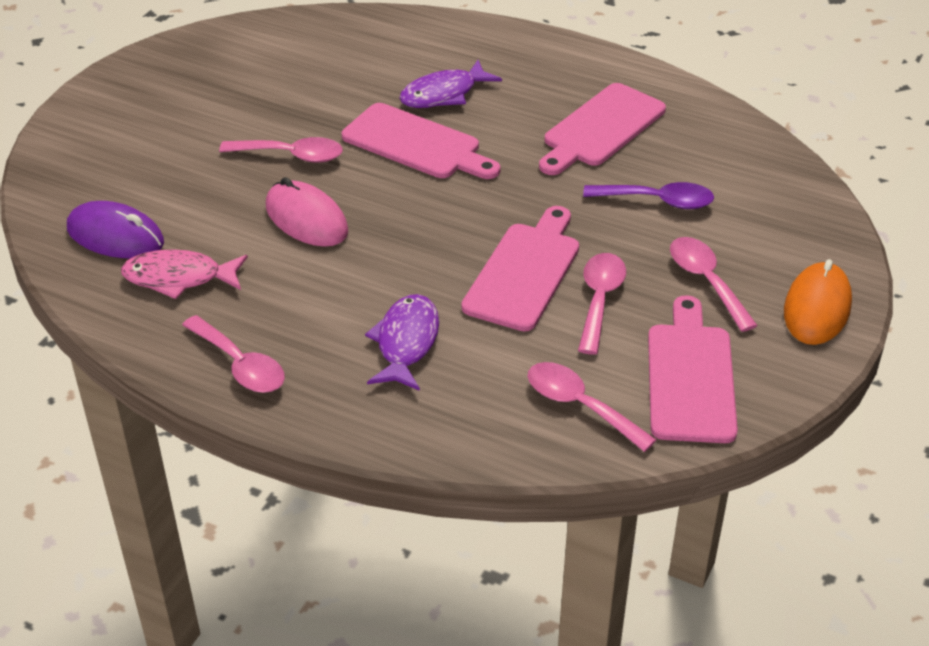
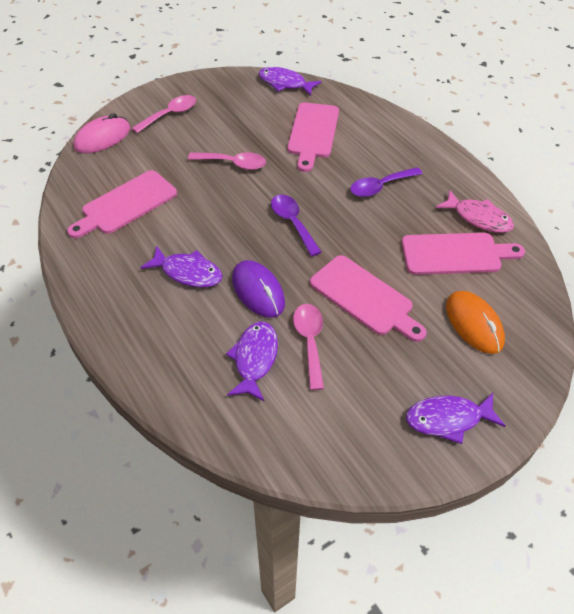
pink spoon: 5 -> 3
purple fish: 2 -> 4
purple spoon: 1 -> 2

